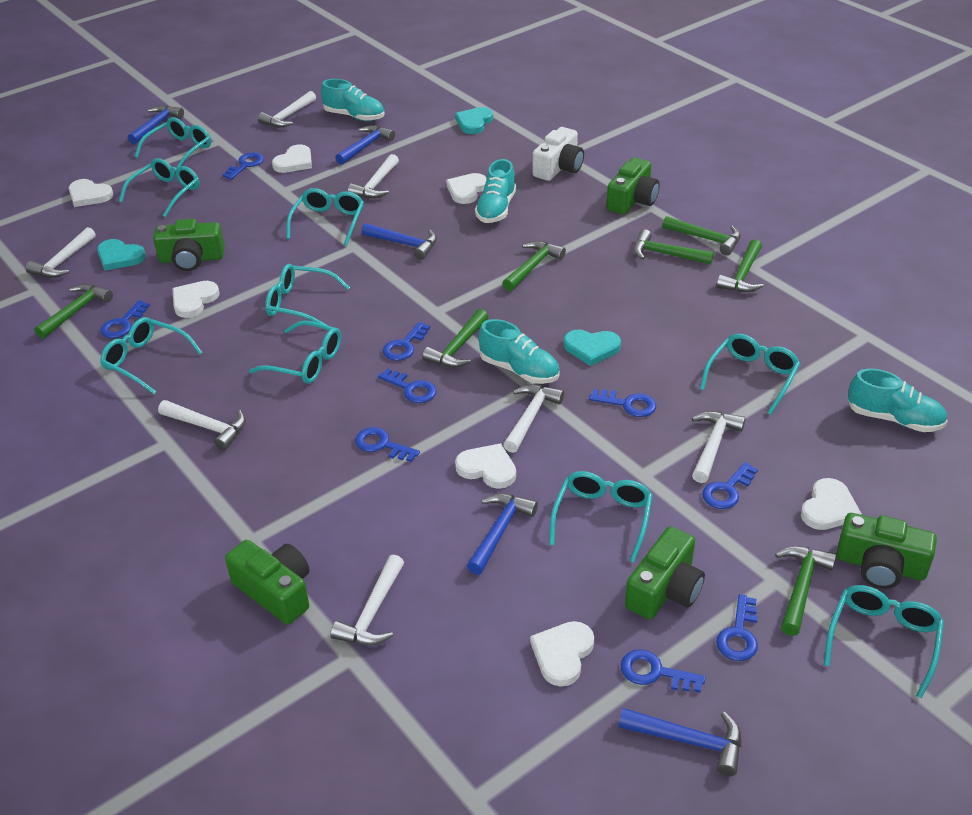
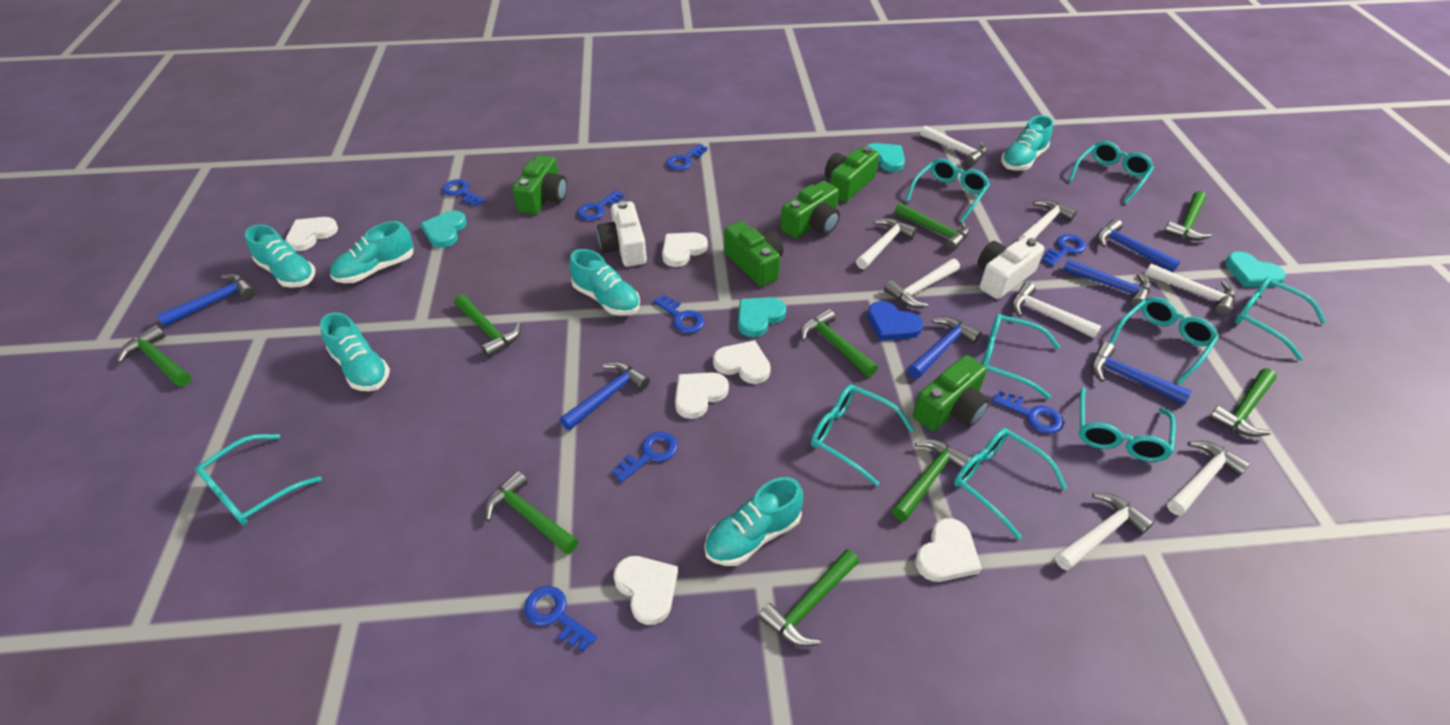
blue hammer: 5 -> 6
blue heart: 0 -> 1
blue key: 9 -> 8
green hammer: 7 -> 9
turquoise heart: 3 -> 4
turquoise shoe: 4 -> 6
white camera: 1 -> 2
white hammer: 7 -> 8
white heart: 7 -> 6

